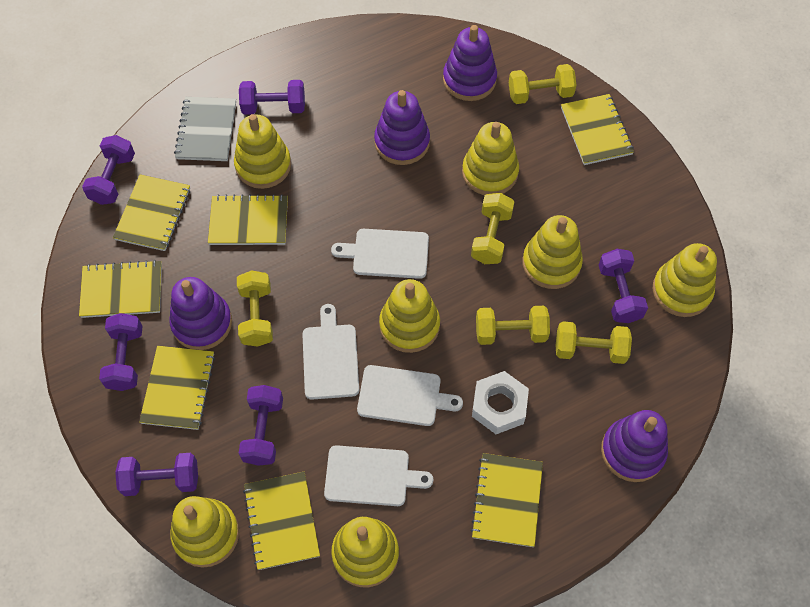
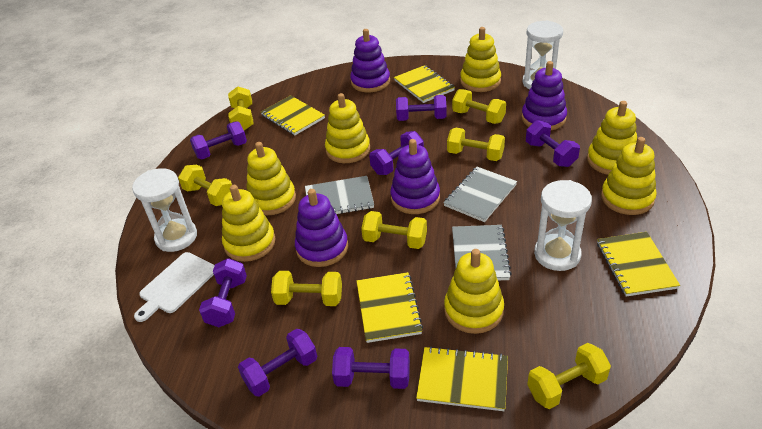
grey notebook: 1 -> 3
purple dumbbell: 6 -> 7
white cutting board: 4 -> 1
white hourglass: 0 -> 3
white nut: 1 -> 0
yellow dumbbell: 5 -> 7
yellow notebook: 7 -> 5

